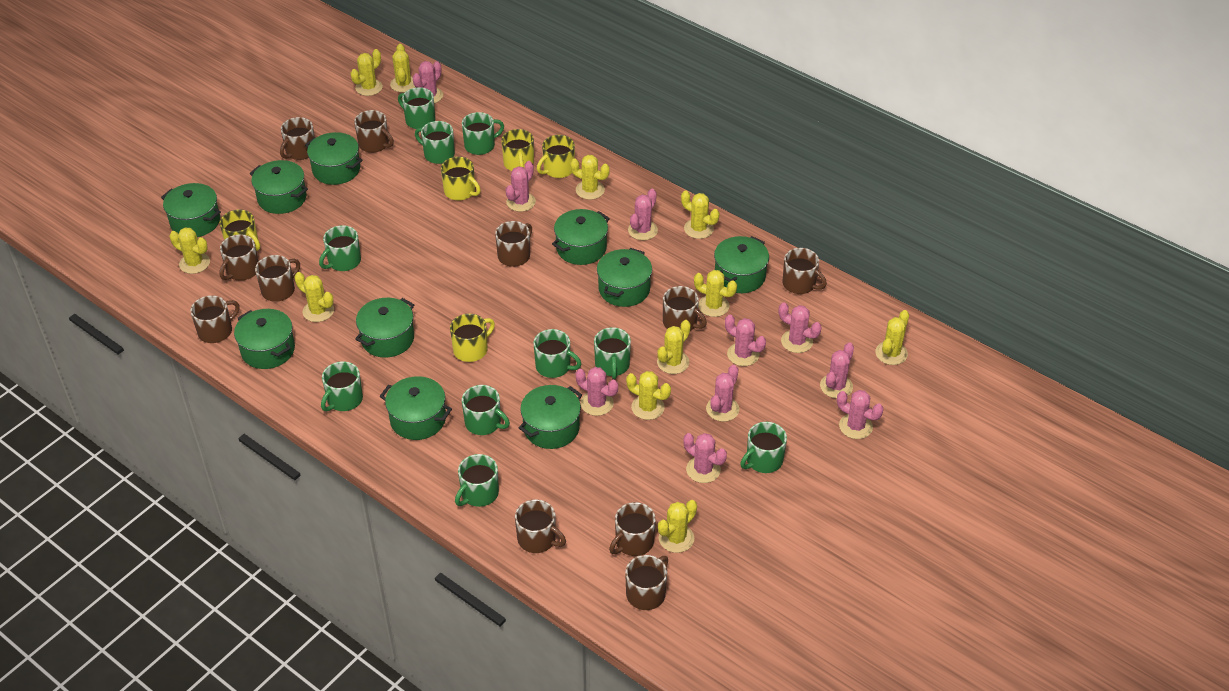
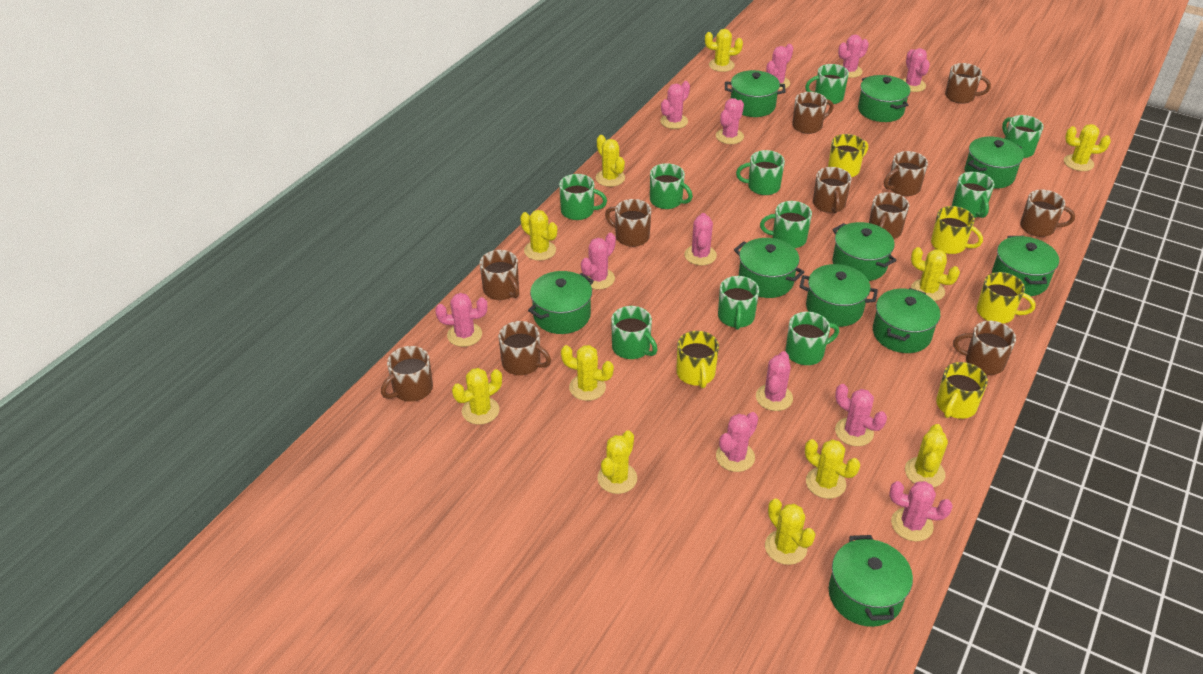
pink cactus: 10 -> 12

